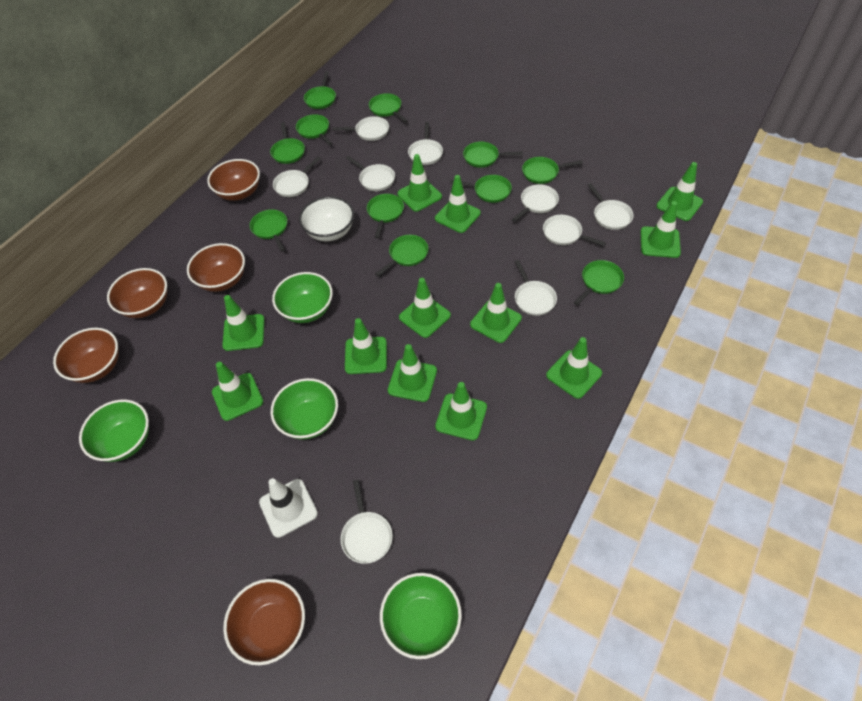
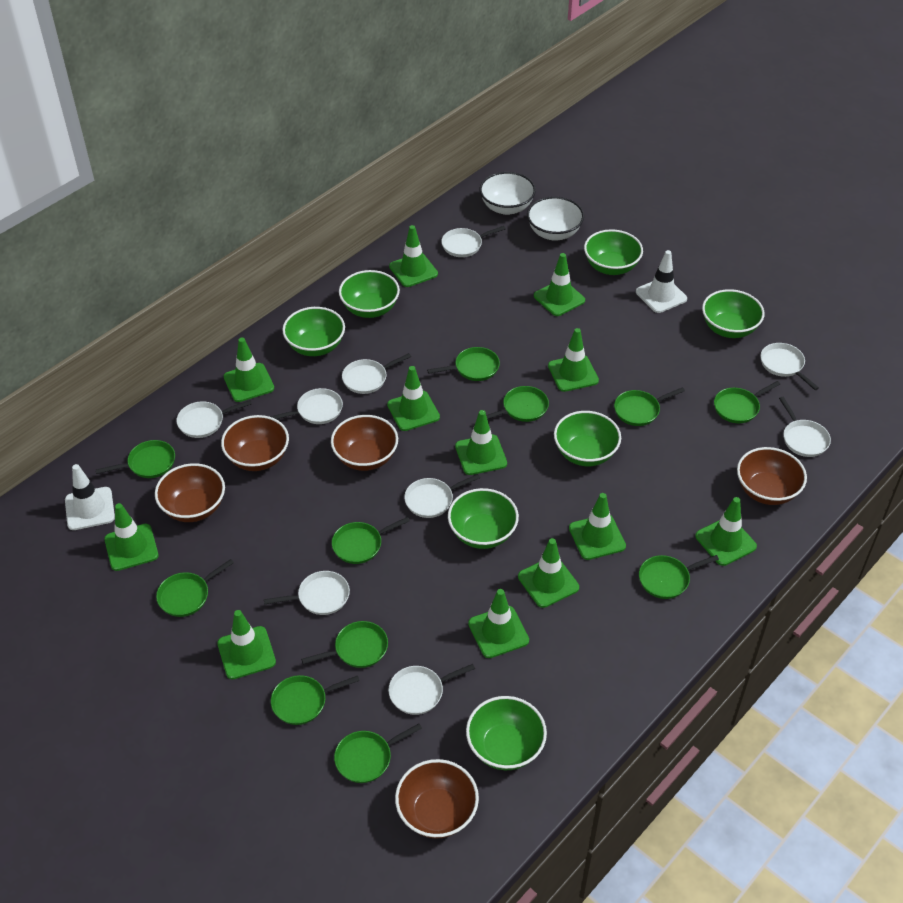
green bowl: 4 -> 7
white bowl: 1 -> 2
white traffic cone: 1 -> 2

